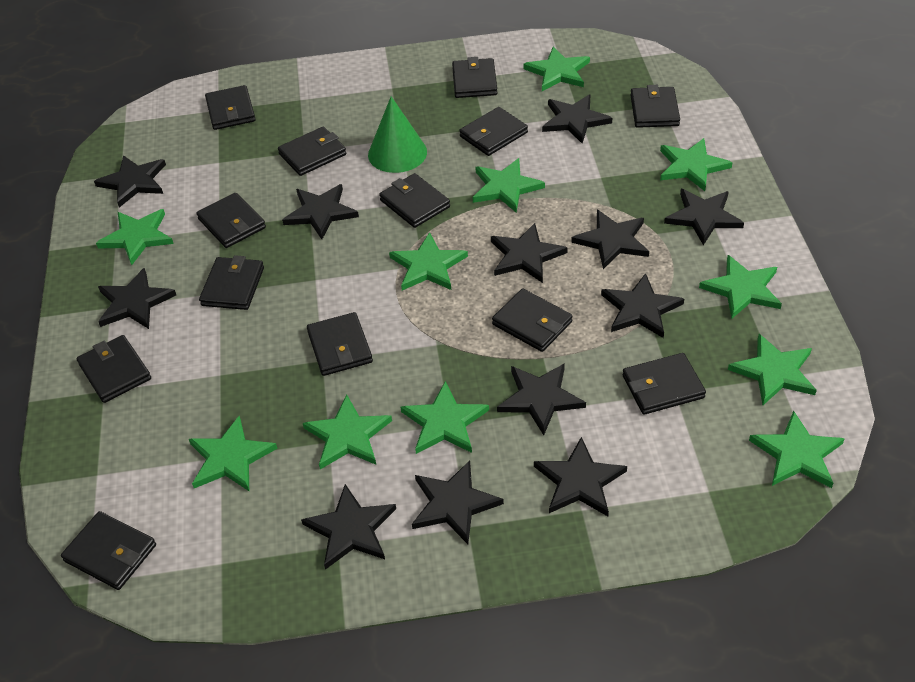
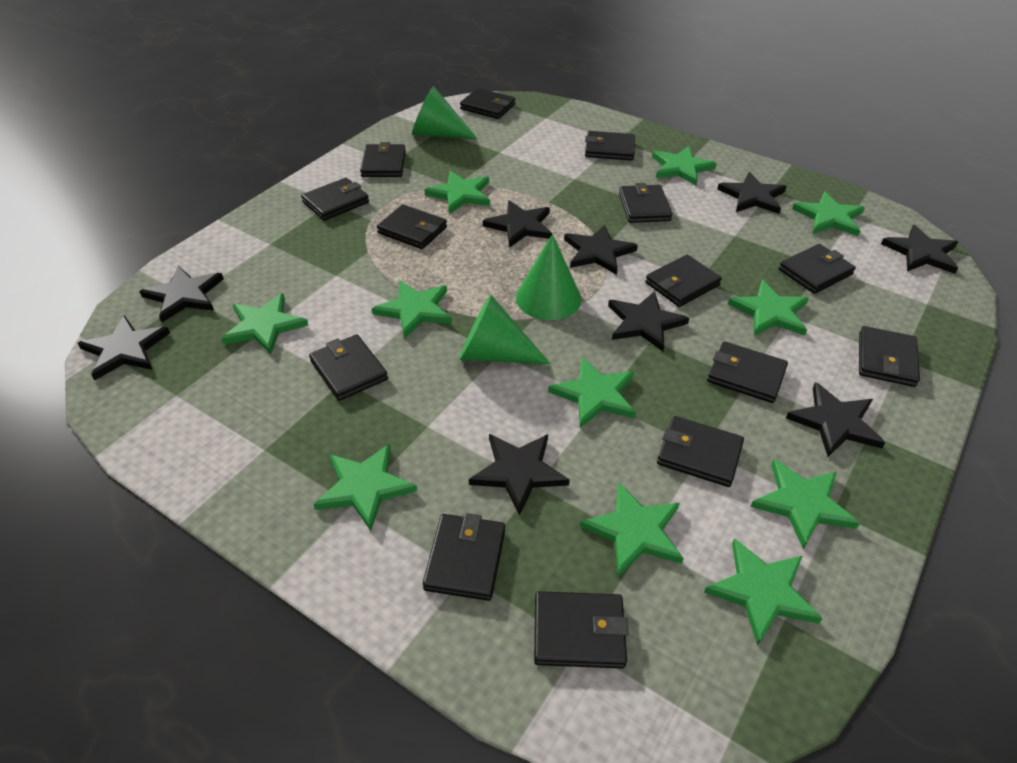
black star: 12 -> 9
black wallet: 13 -> 14
green cone: 1 -> 3

